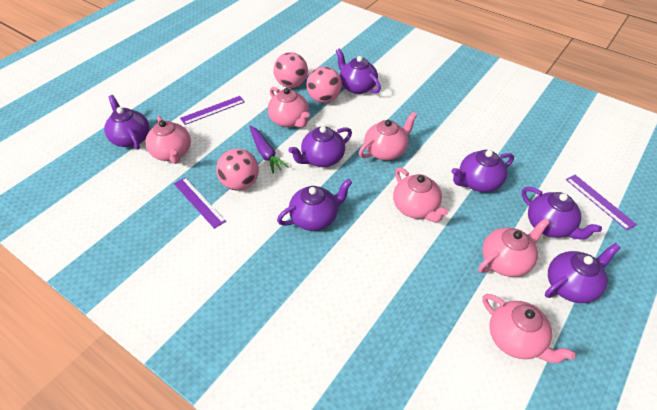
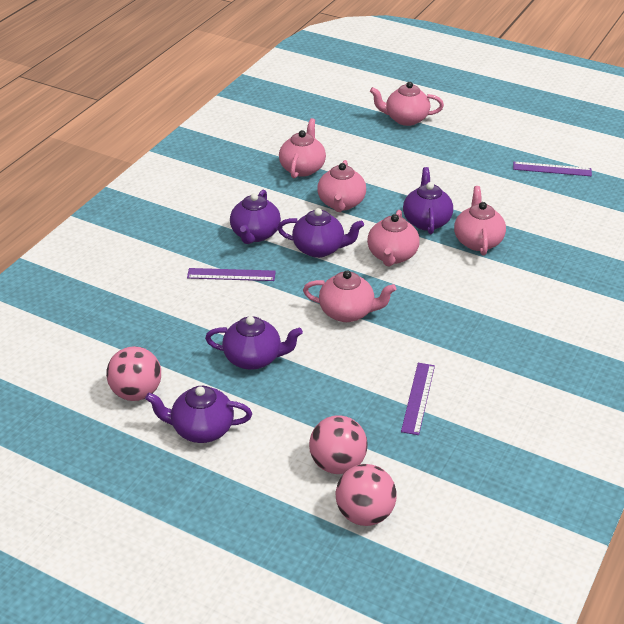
purple carrot: 1 -> 0
purple teapot: 7 -> 5

